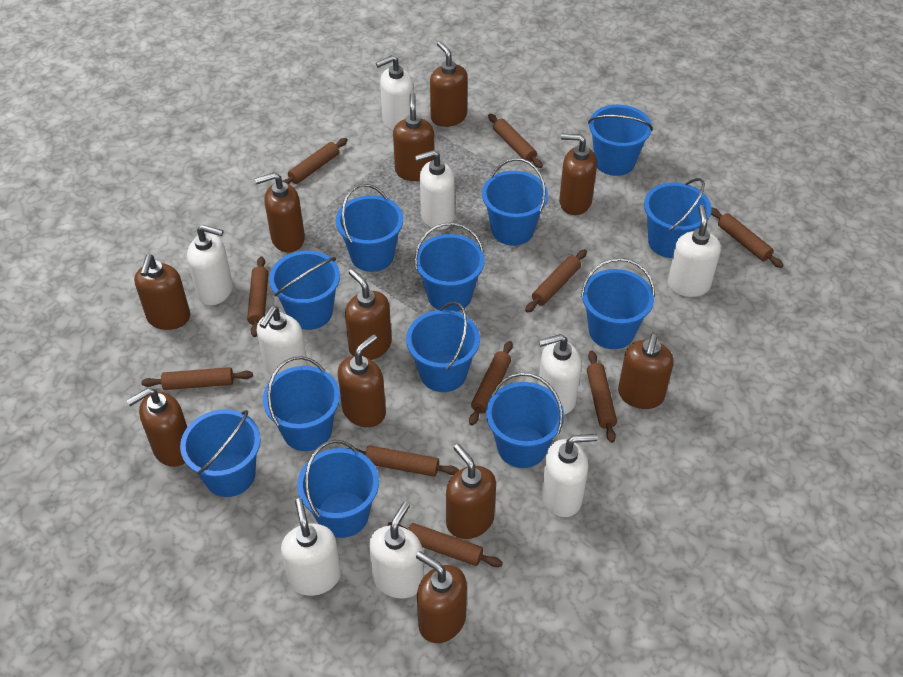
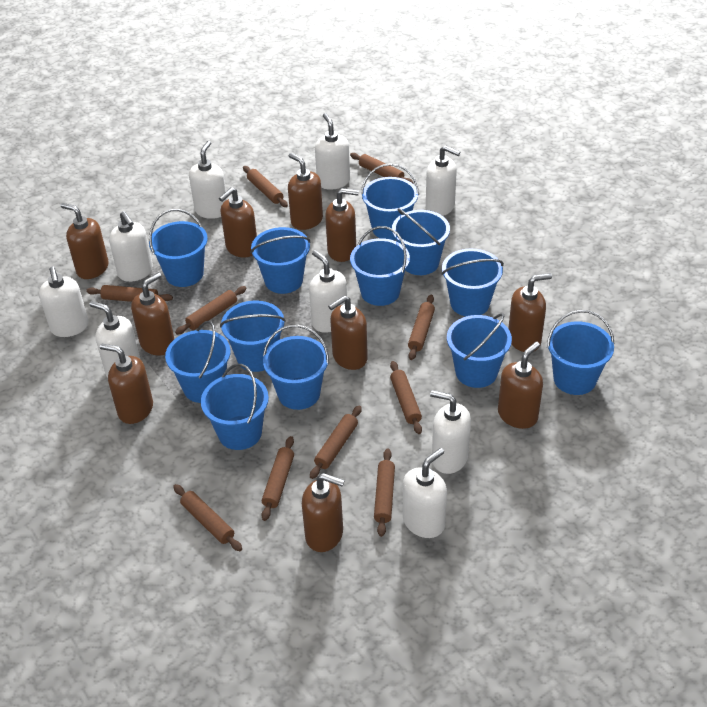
brown soap dispenser: 11 -> 10

